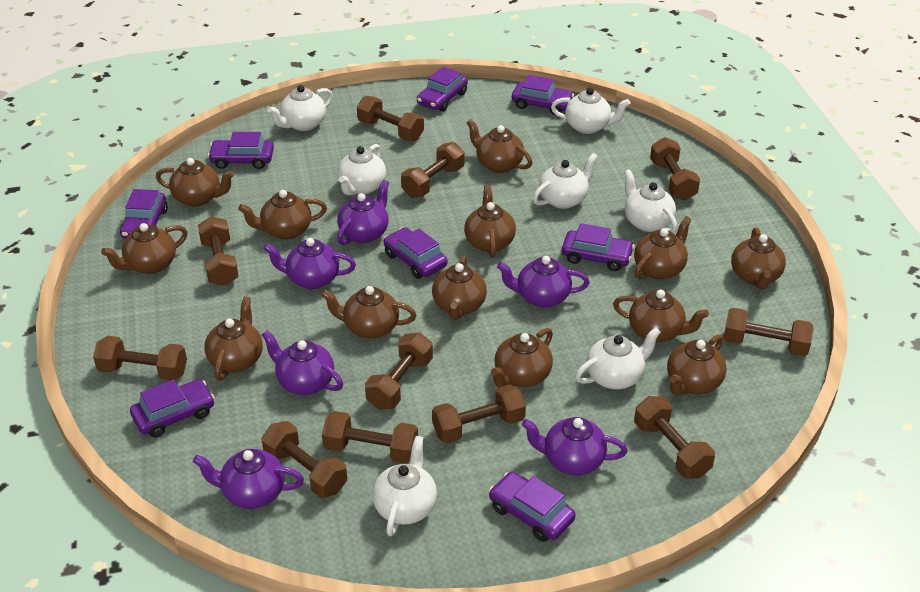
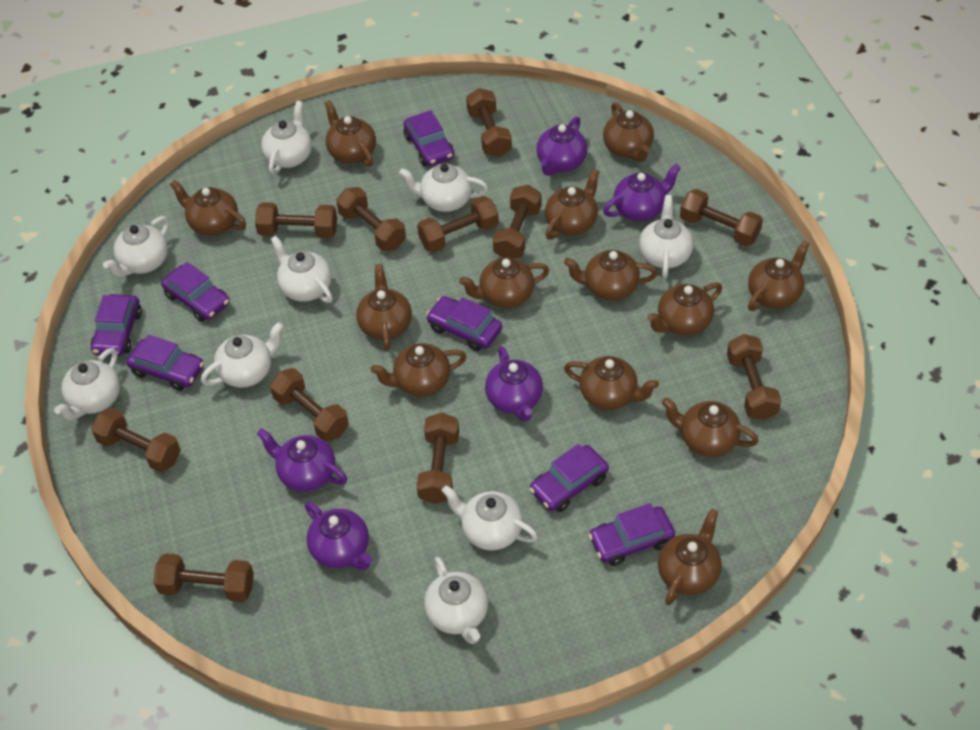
purple car: 8 -> 7
purple teapot: 6 -> 5
white teapot: 7 -> 9

